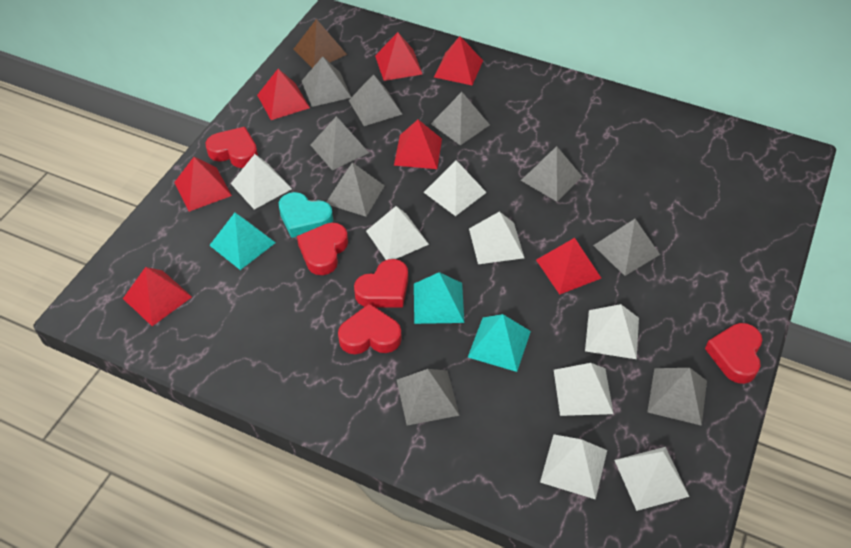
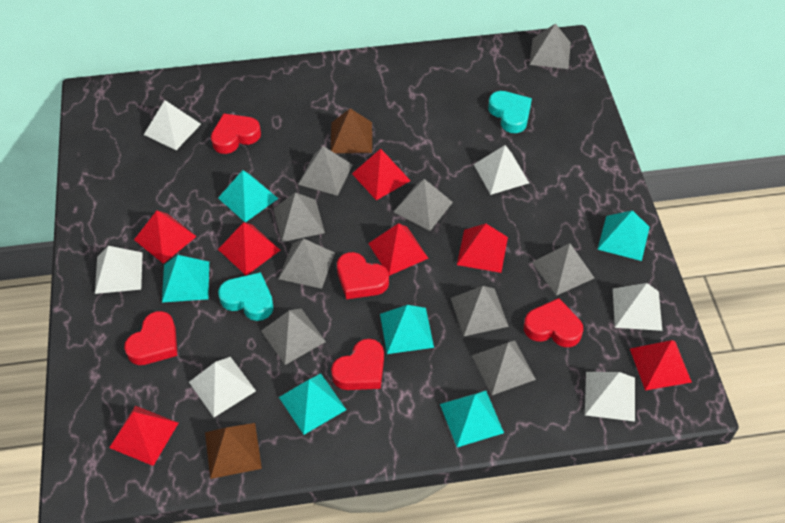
brown pyramid: 1 -> 2
turquoise heart: 1 -> 2
turquoise pyramid: 3 -> 6
white pyramid: 8 -> 6

